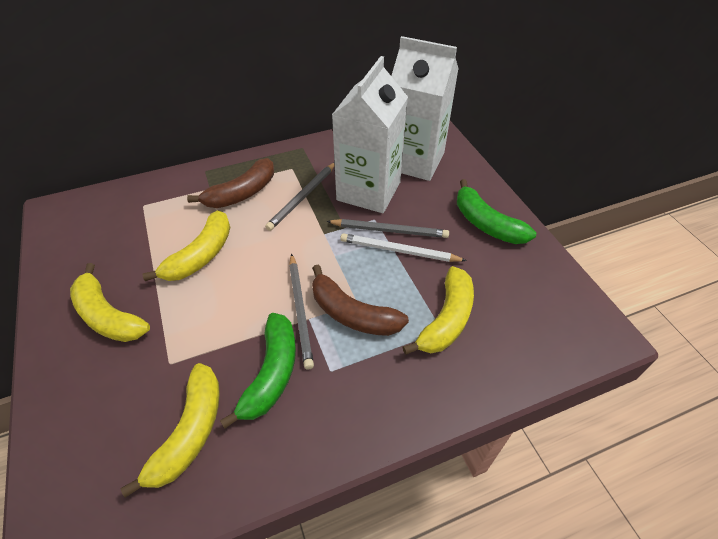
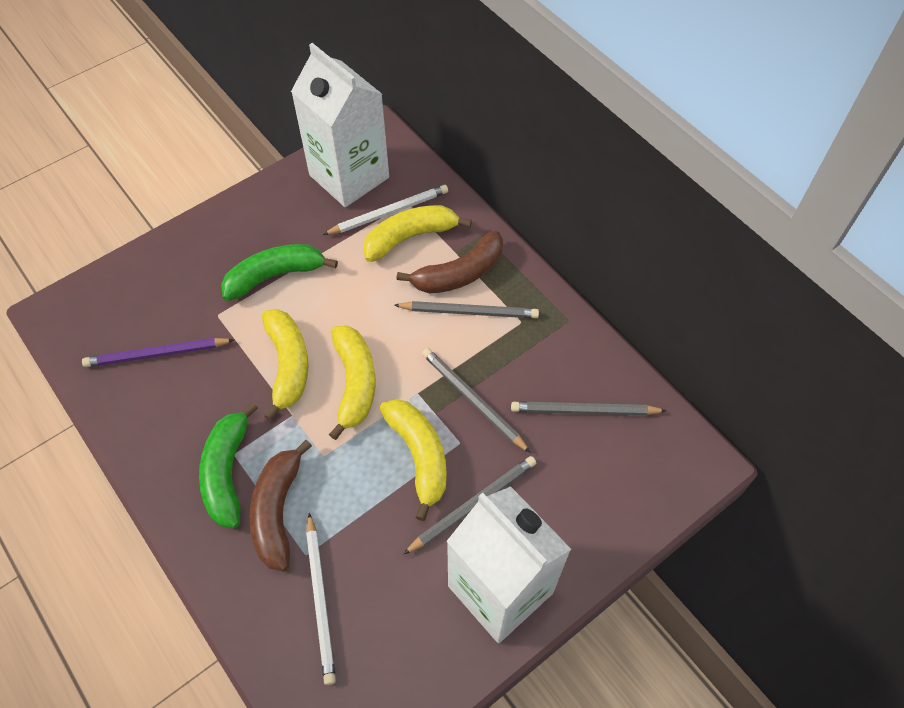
grey pencil: 3 -> 4
purple pencil: 0 -> 1
white pencil: 1 -> 2

